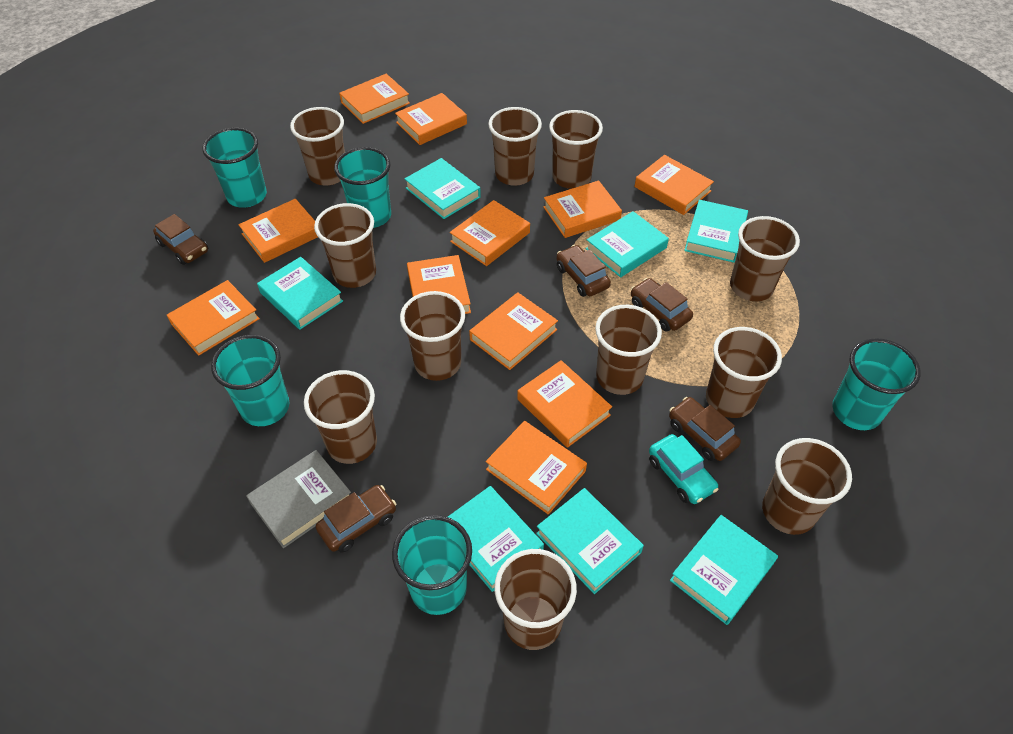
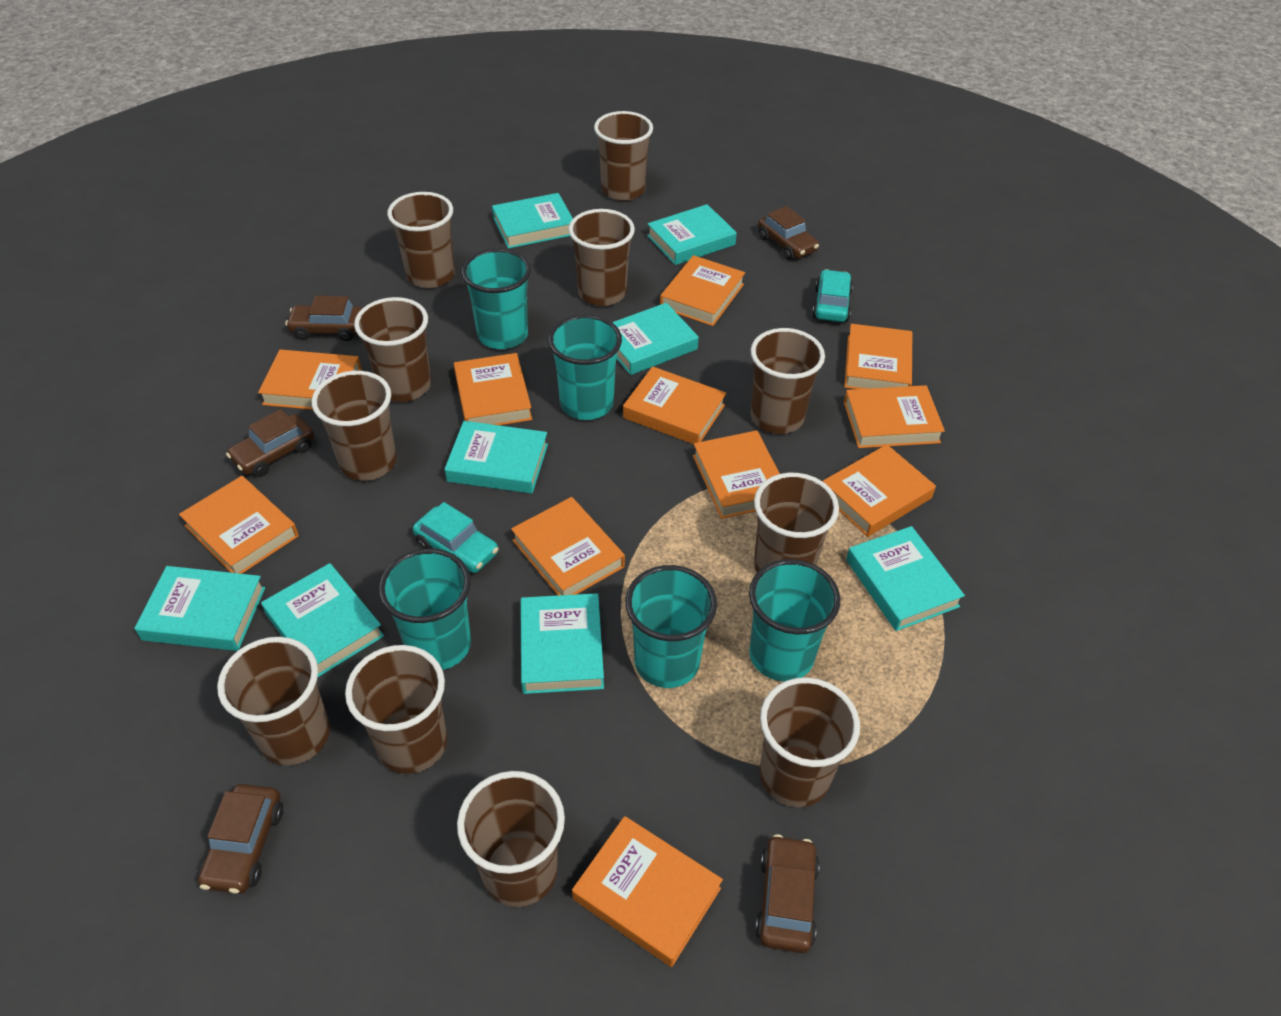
grey book: 1 -> 0
turquoise book: 7 -> 8
turquoise car: 1 -> 2

